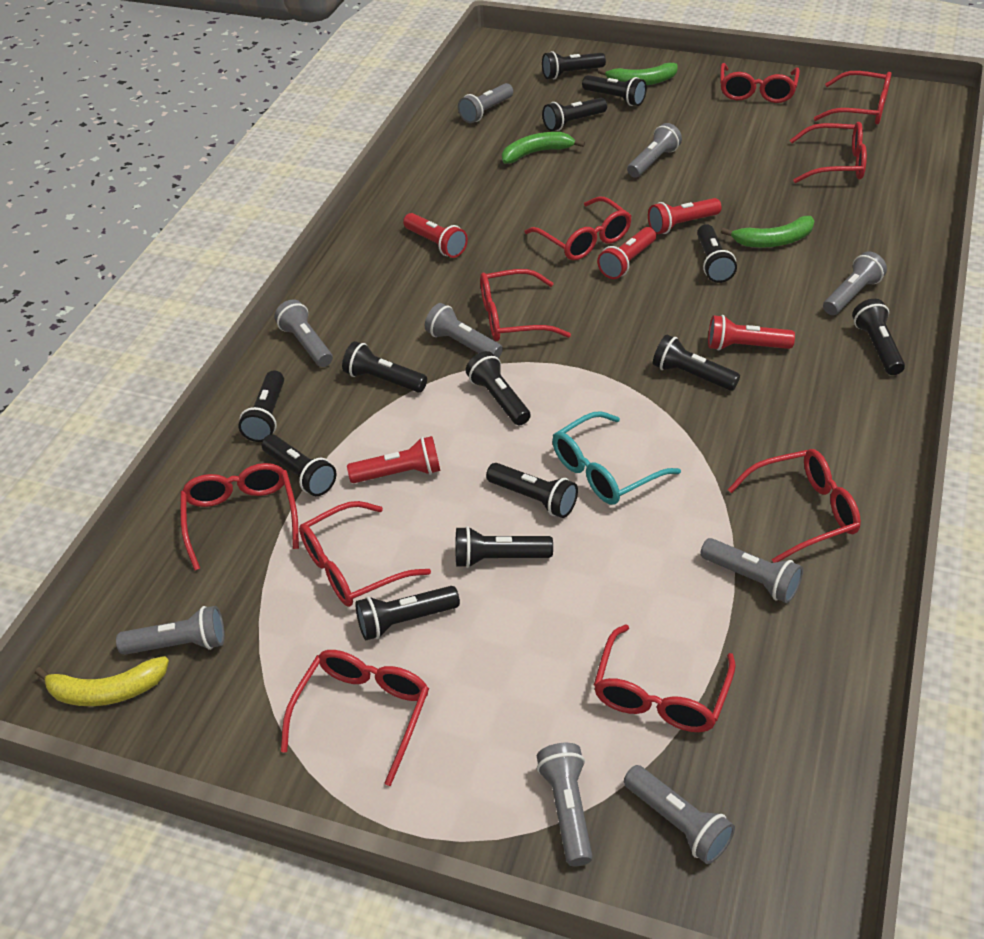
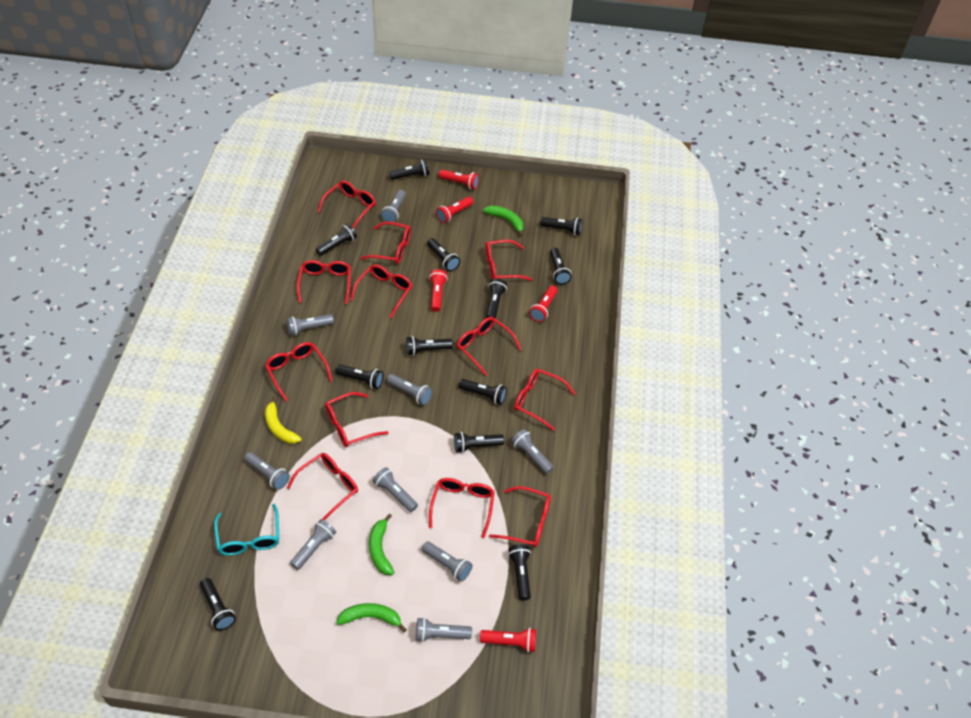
black flashlight: 13 -> 12
red glasses: 10 -> 12

